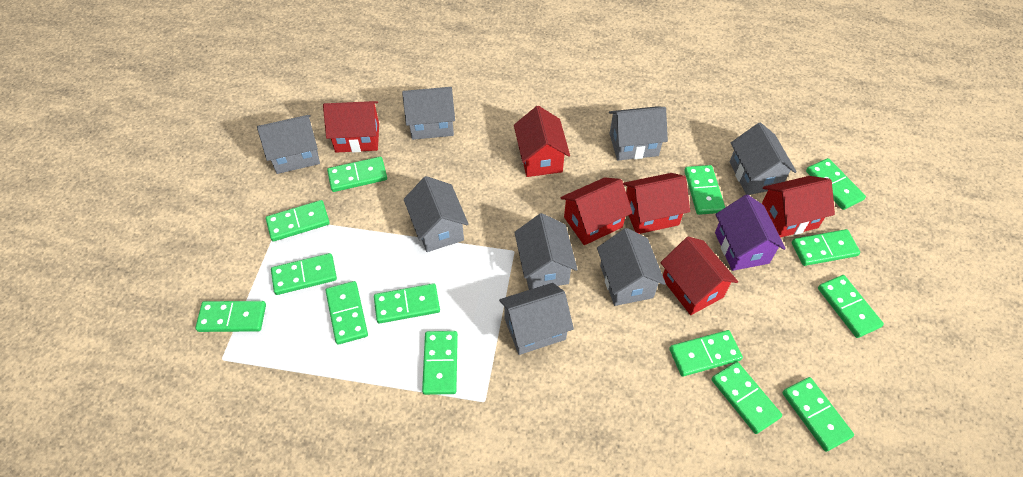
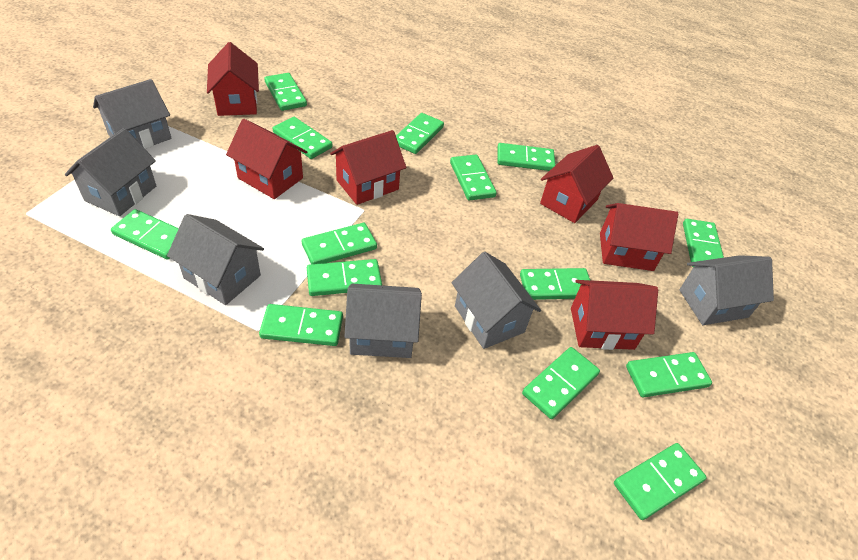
grey house: 8 -> 6
purple house: 1 -> 0

